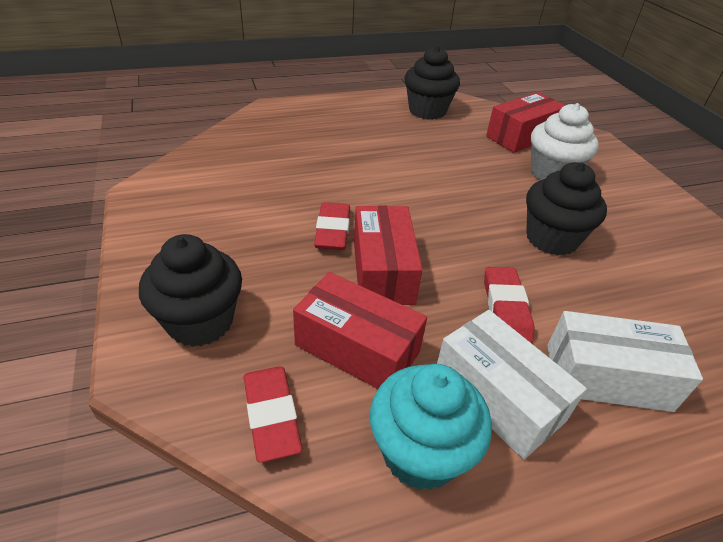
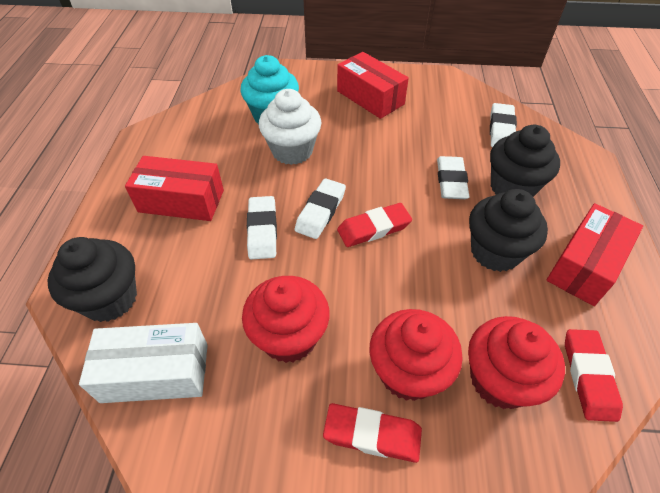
red cupcake: 0 -> 3
white box: 2 -> 1
white eraser: 0 -> 4

